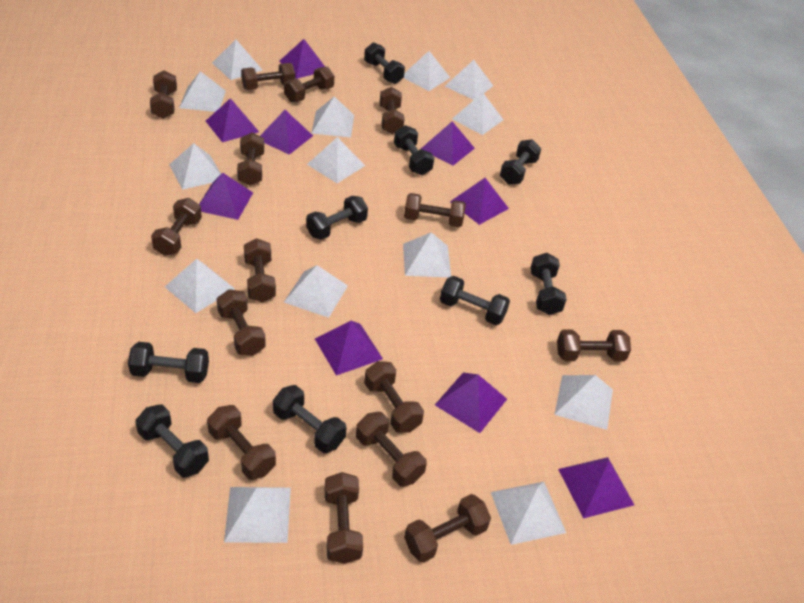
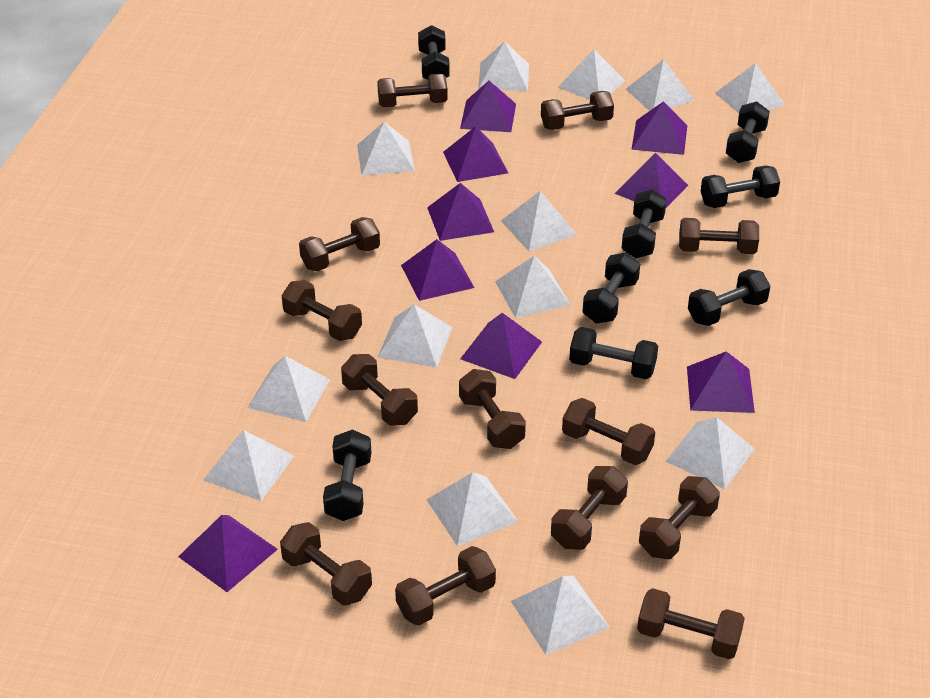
black dumbbell: 9 -> 8
brown dumbbell: 15 -> 13
white pyramid: 14 -> 13

